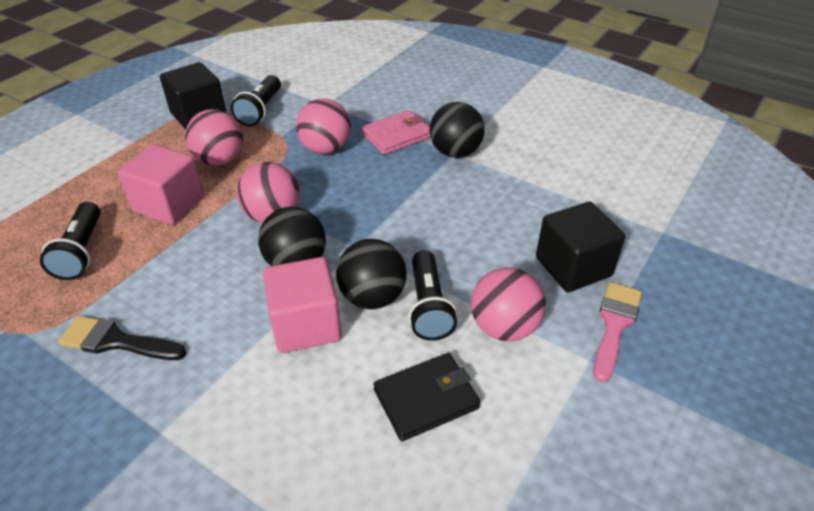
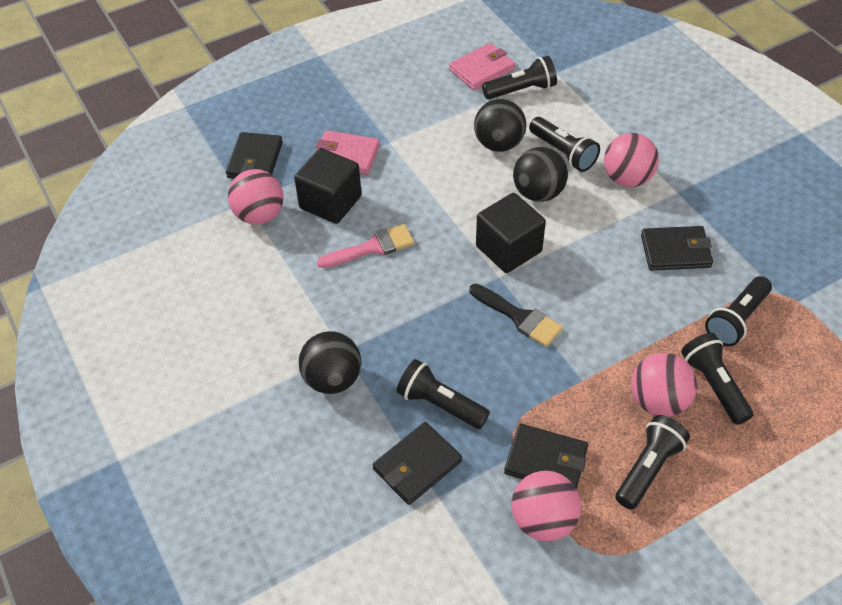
black flashlight: 3 -> 6
black wallet: 1 -> 4
pink cube: 2 -> 0
pink wallet: 1 -> 2

